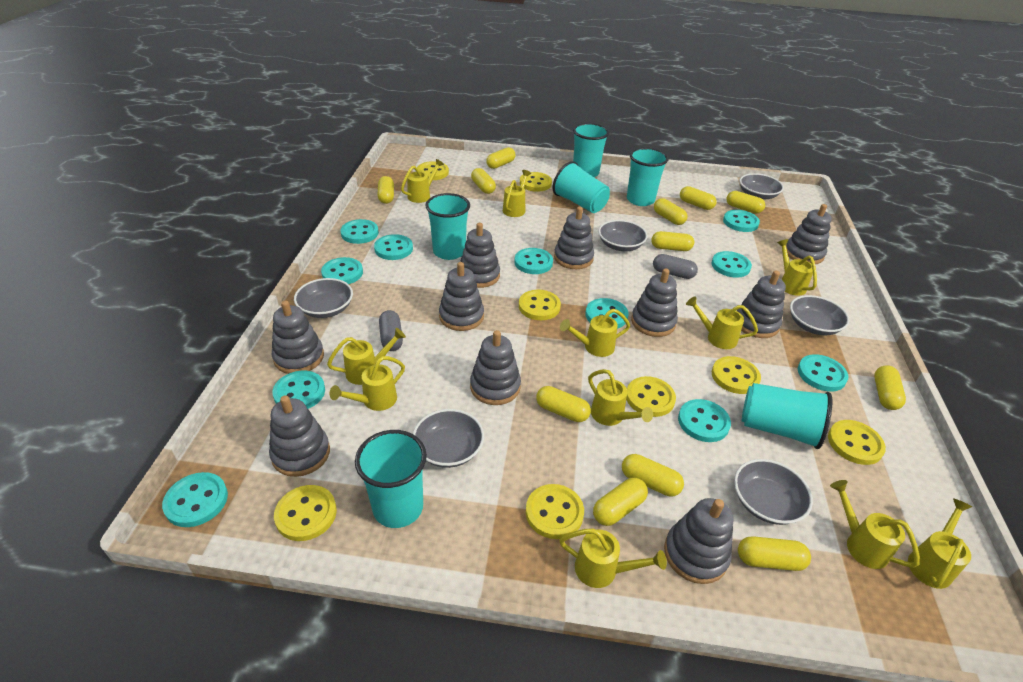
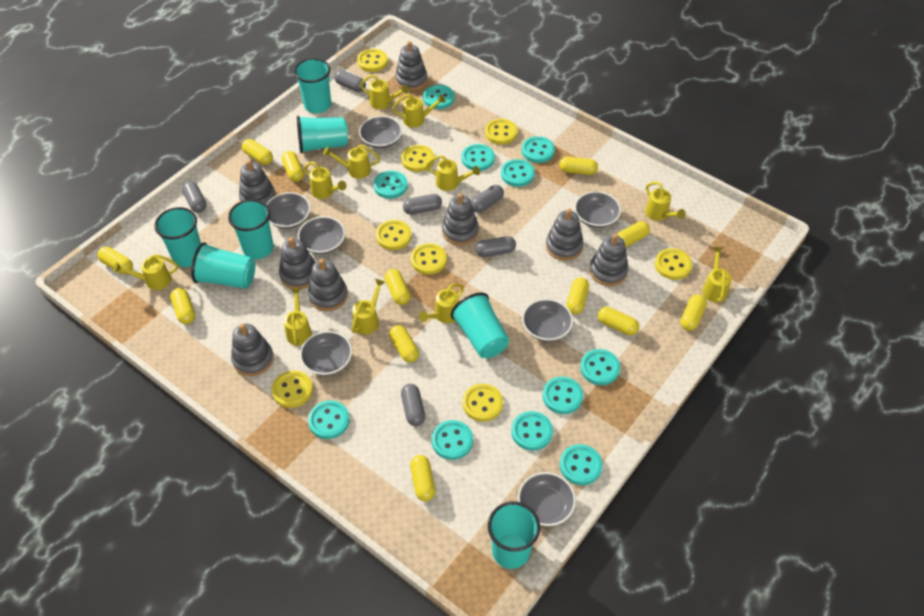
grey bowl: 6 -> 7
grey capsule: 2 -> 6
grey stacking toy: 10 -> 8
turquoise cup: 6 -> 7

